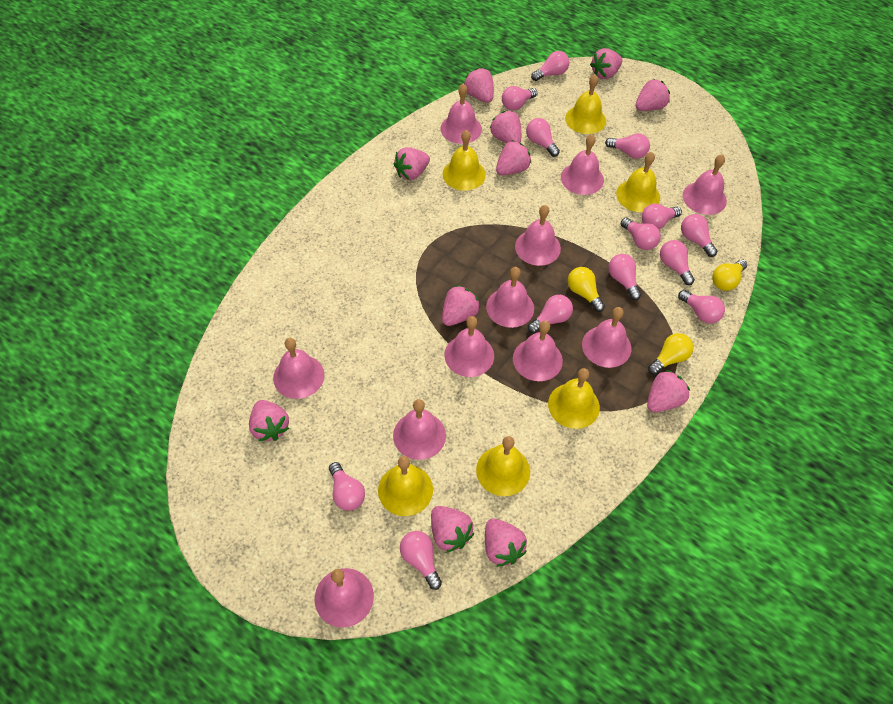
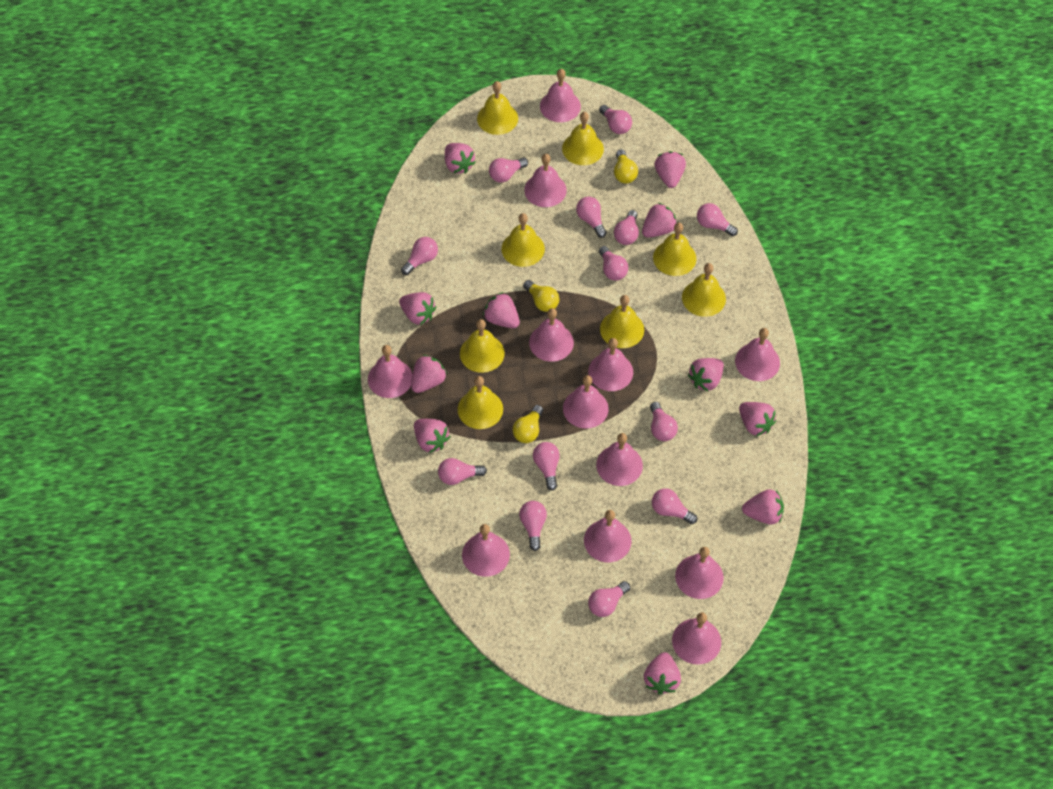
pink bell: 11 -> 12
yellow bell: 6 -> 8

